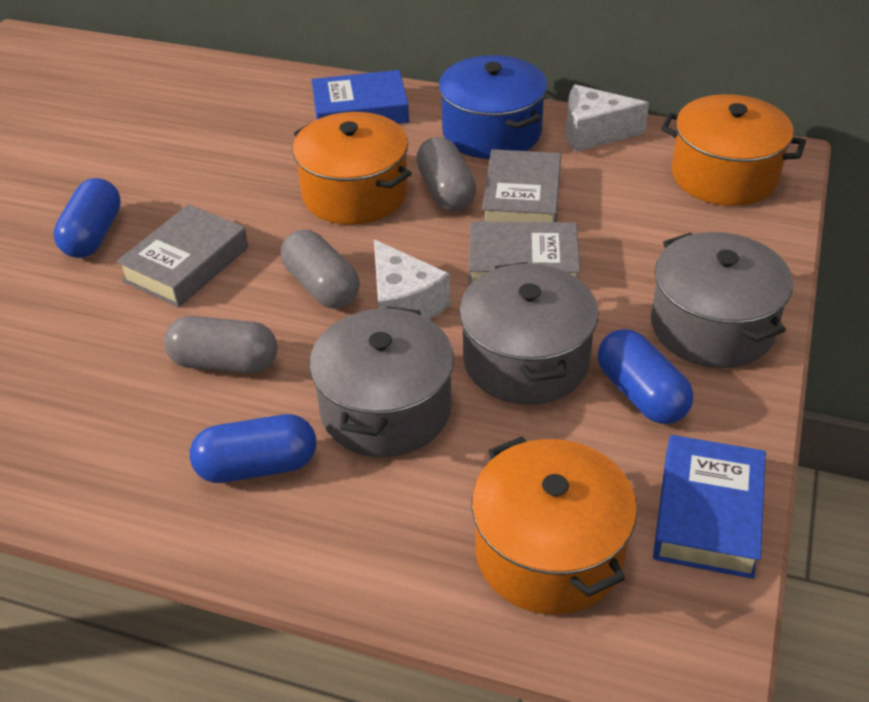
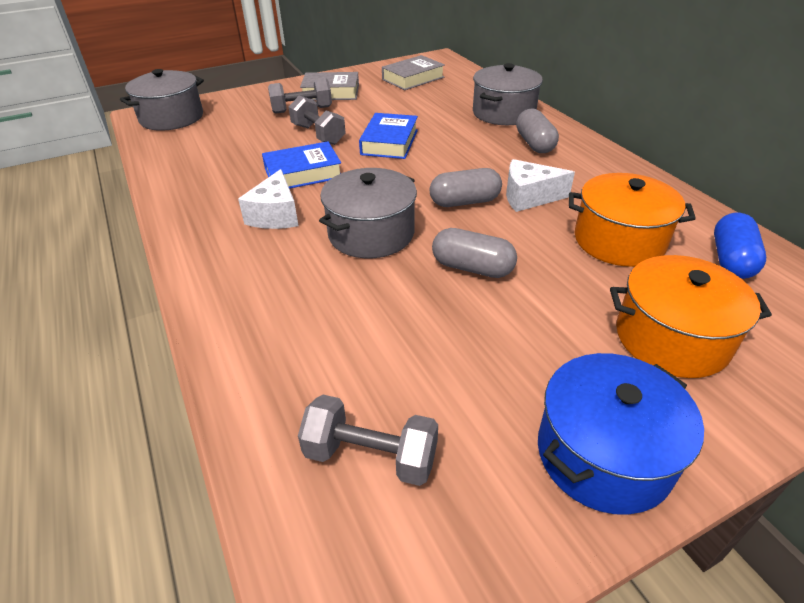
blue capsule: 3 -> 1
grey book: 3 -> 2
grey dumbbell: 0 -> 3
orange pot: 3 -> 2

